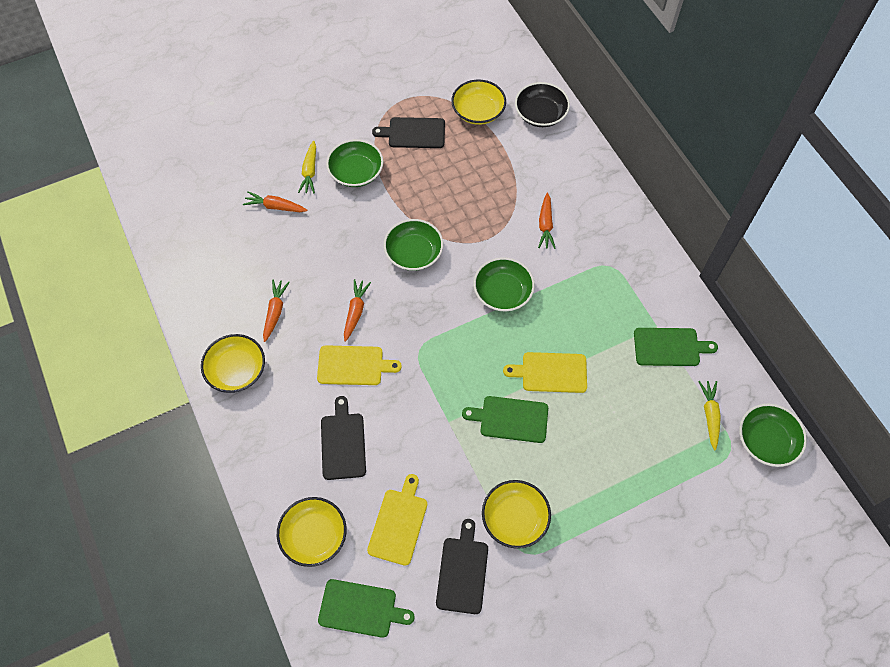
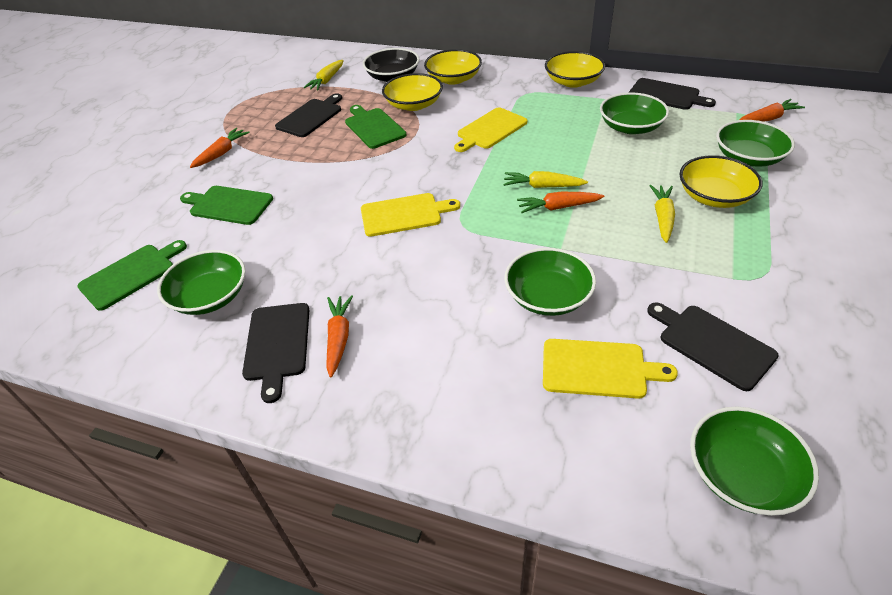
black cutting board: 3 -> 4
green bowl: 4 -> 5
yellow carrot: 2 -> 3

